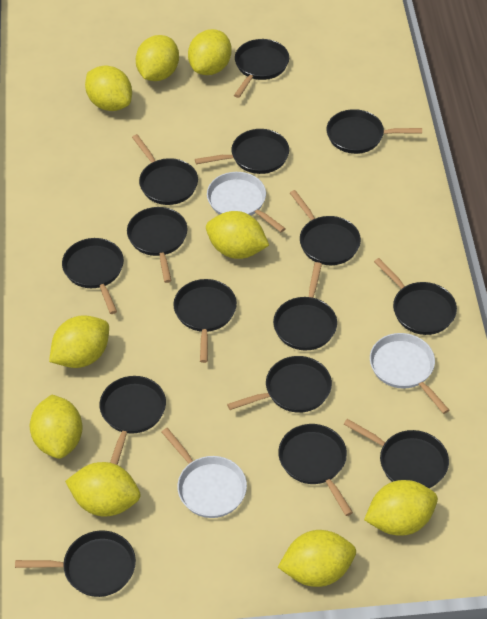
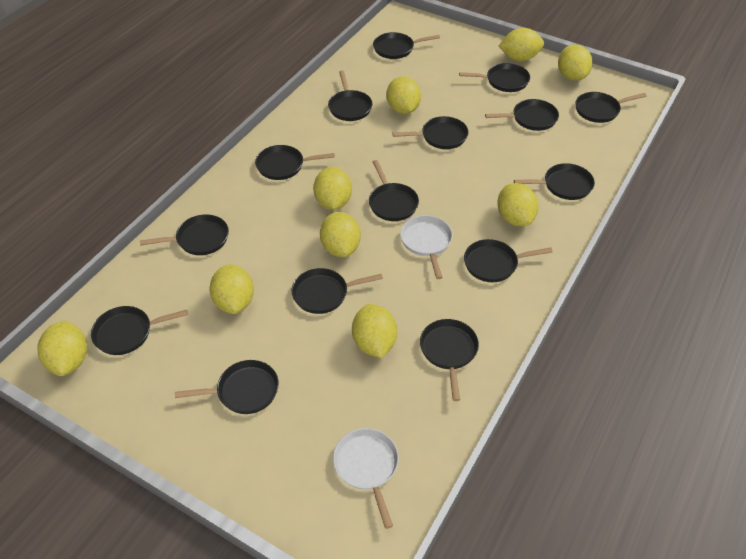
white pan: 3 -> 2

